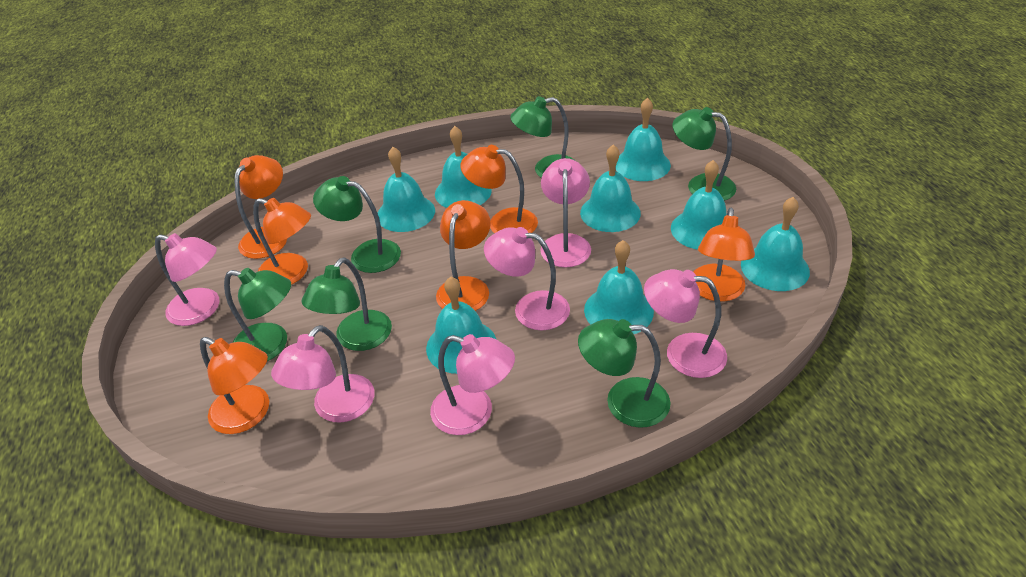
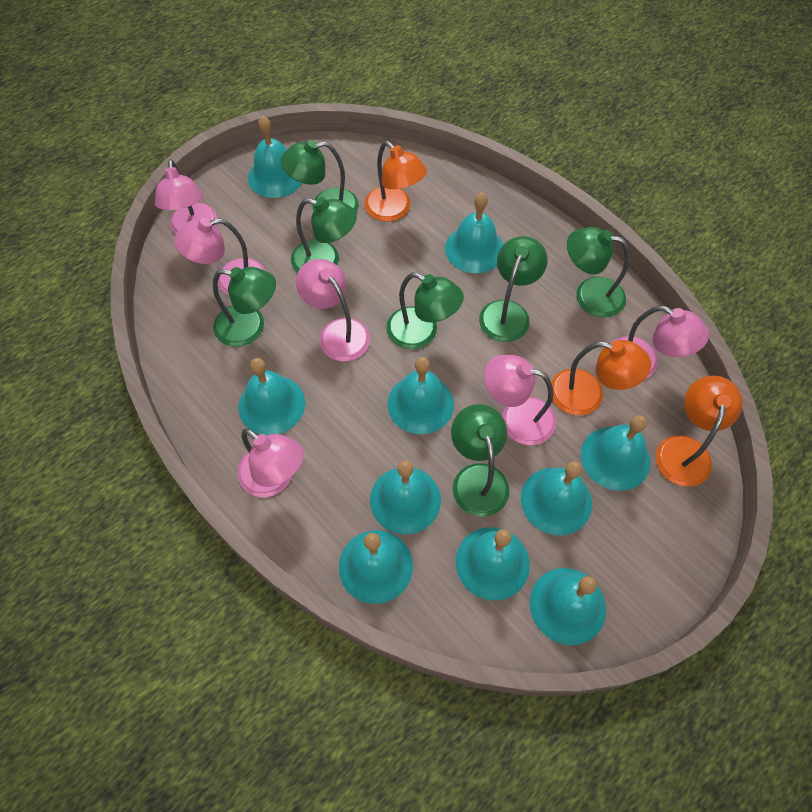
green lamp: 6 -> 7
orange lamp: 6 -> 3
turquoise bell: 8 -> 10

